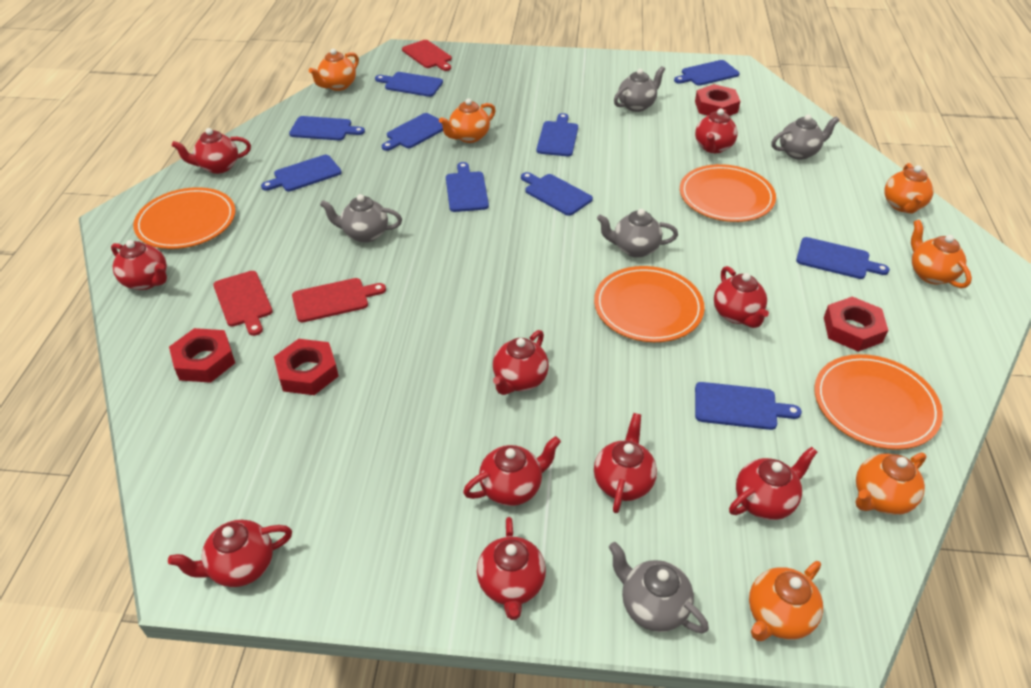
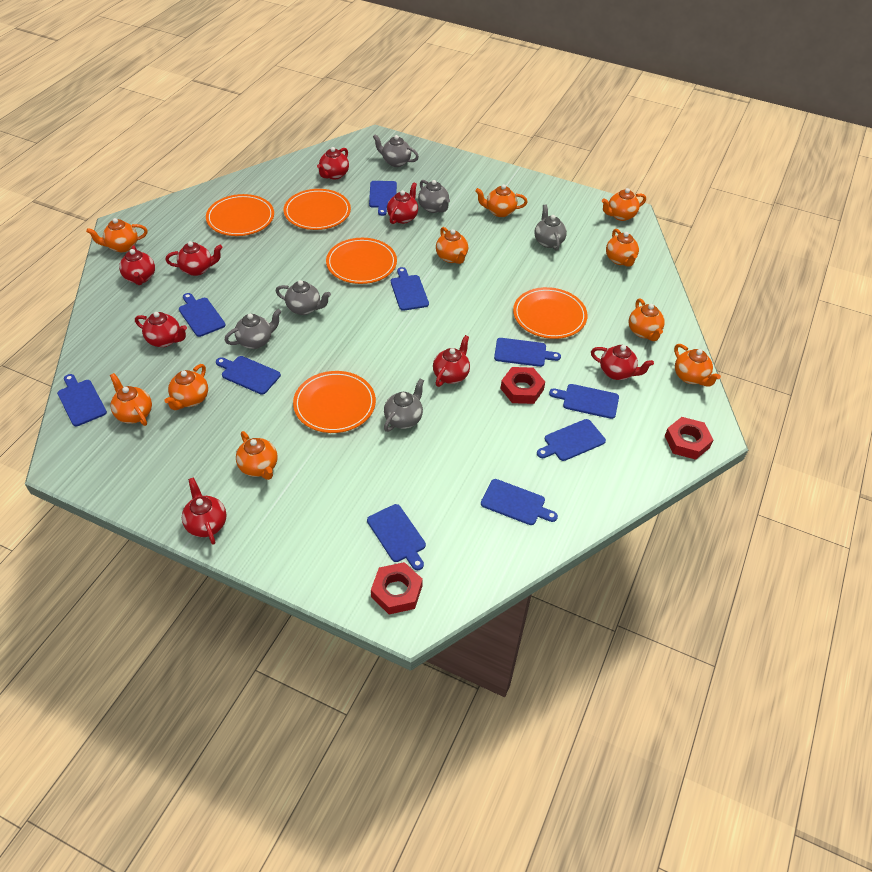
grey teapot: 5 -> 6
orange plate: 4 -> 5
orange teapot: 6 -> 10
red cutting board: 3 -> 0
red nut: 4 -> 3
red teapot: 10 -> 8

